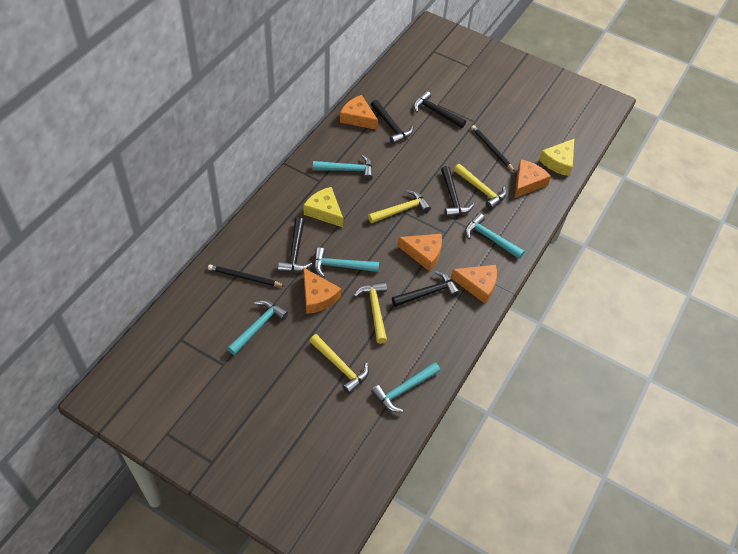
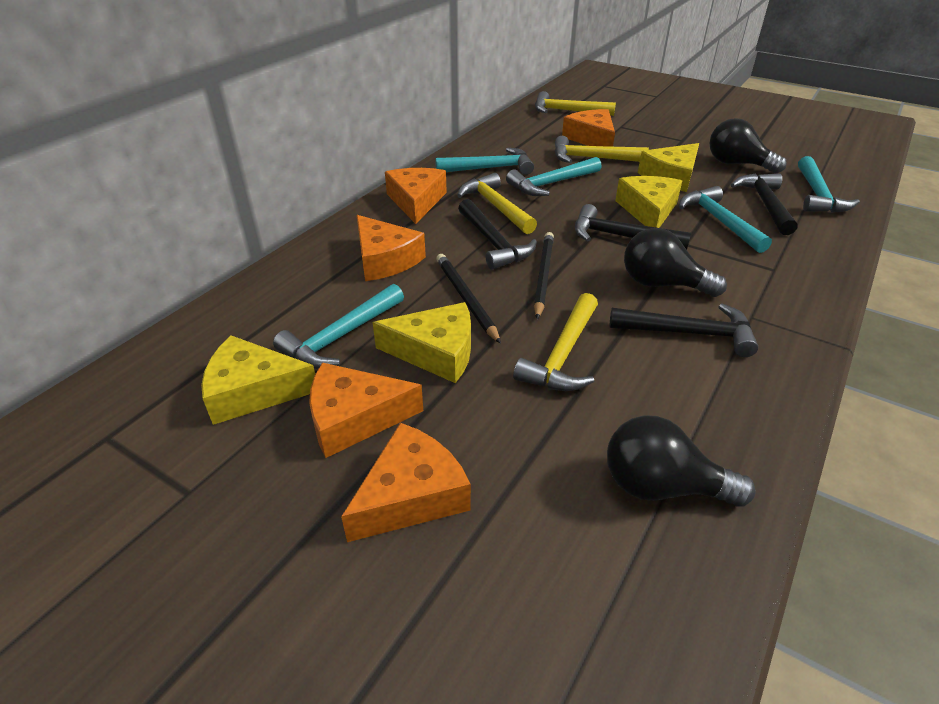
black hammer: 5 -> 4
black light bulb: 0 -> 3
yellow cheese: 2 -> 4

